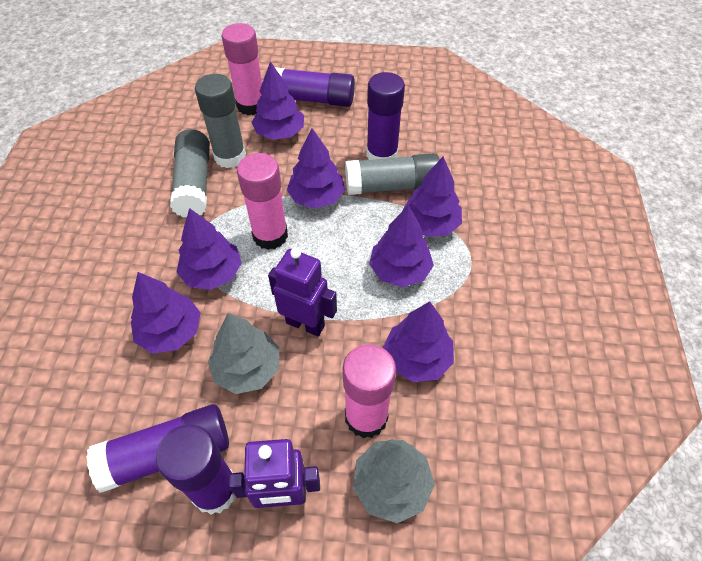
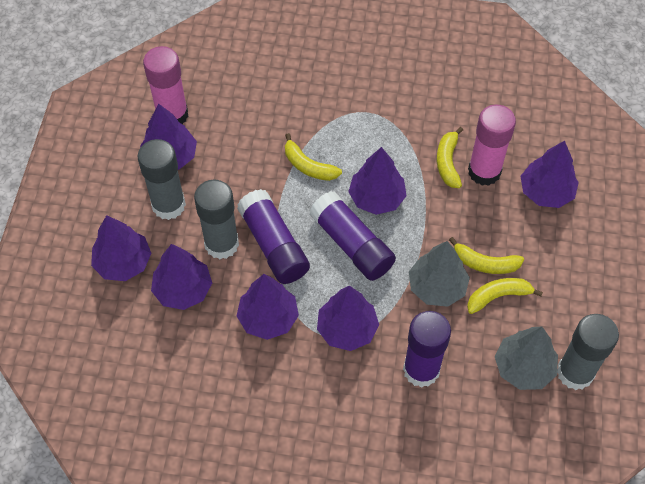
pink glue stick: 3 -> 2
purple glue stick: 4 -> 3
purple robot: 2 -> 0
yellow banana: 0 -> 4

